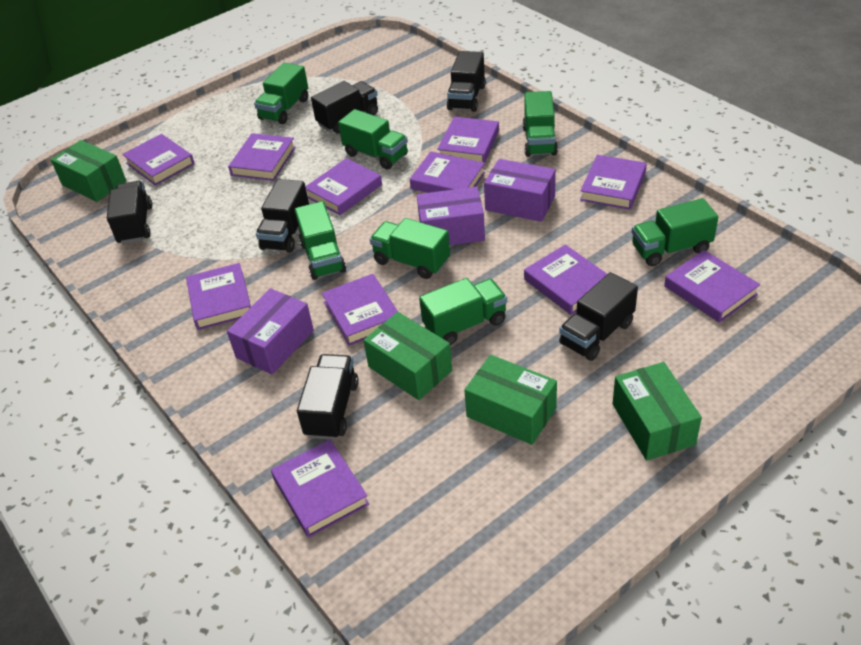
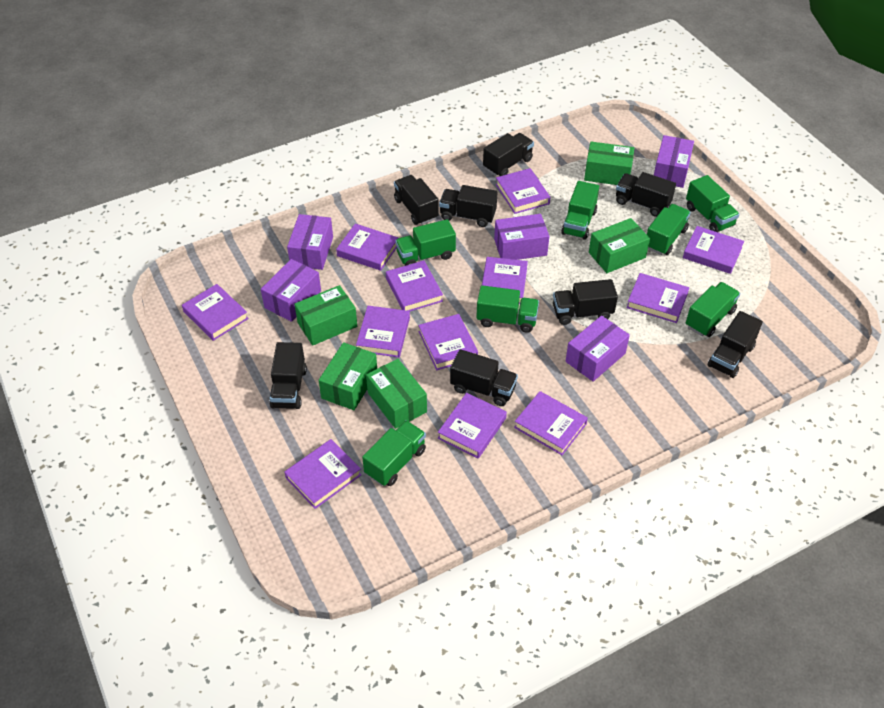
black truck: 6 -> 8
green box: 4 -> 5
purple book: 11 -> 12
purple box: 3 -> 5

